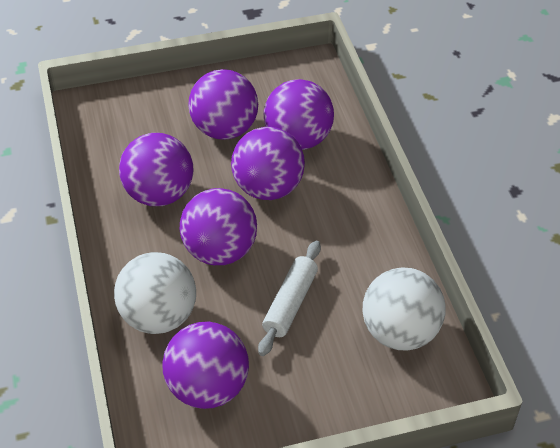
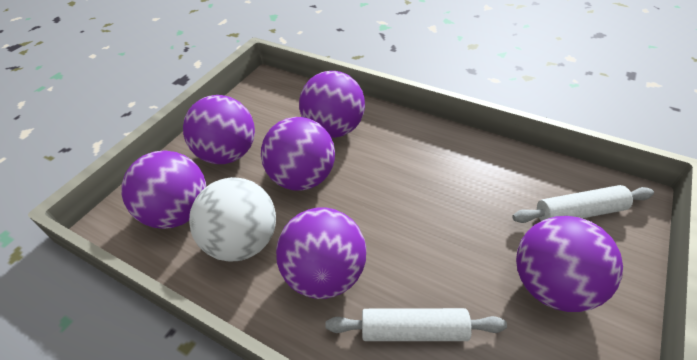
white ball: 2 -> 1
white rolling pin: 1 -> 2

